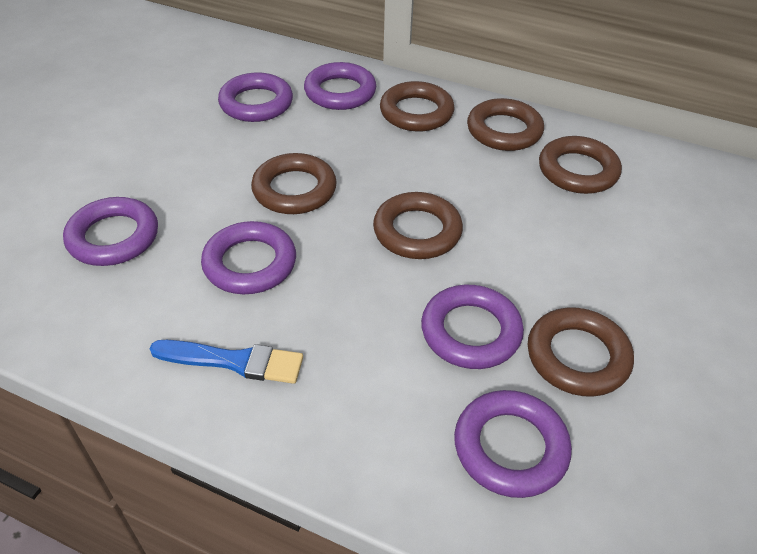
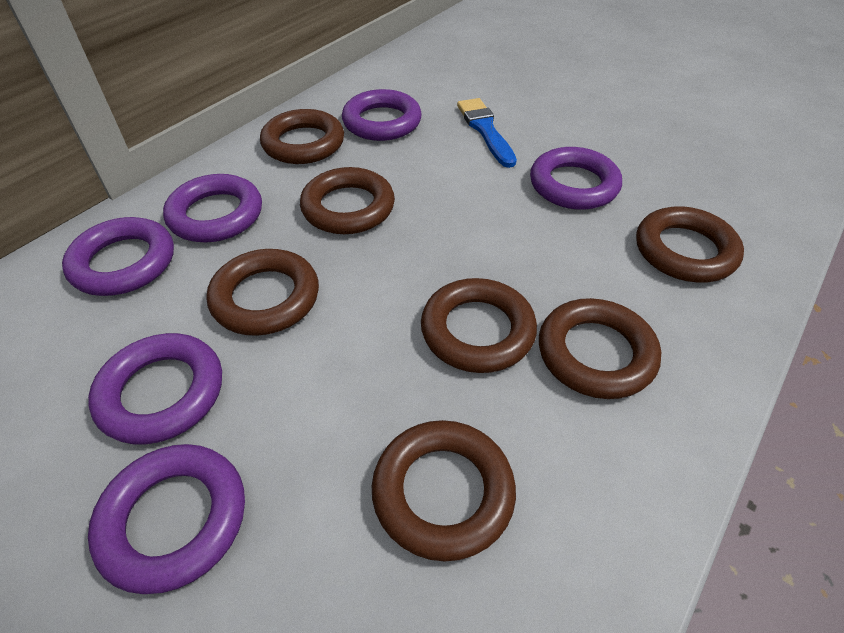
brown ring: 6 -> 7

